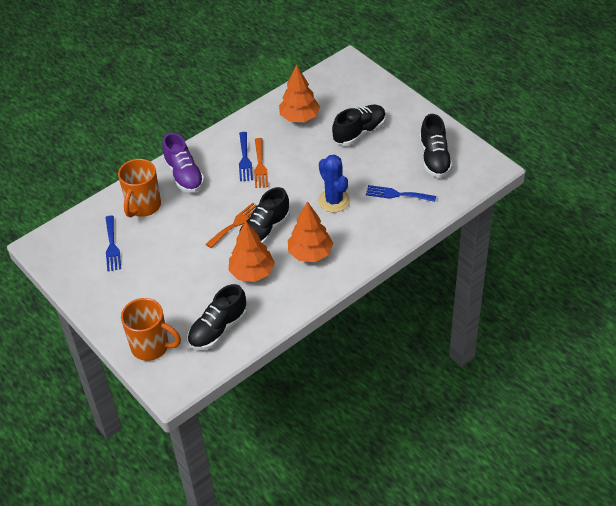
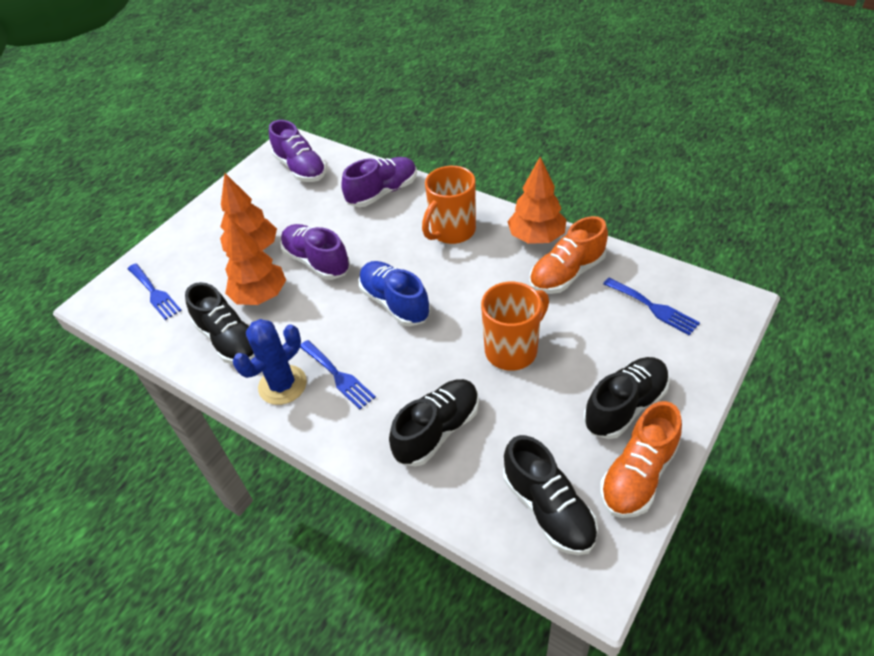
blue shoe: 0 -> 1
orange fork: 2 -> 0
orange shoe: 0 -> 2
purple shoe: 1 -> 3

